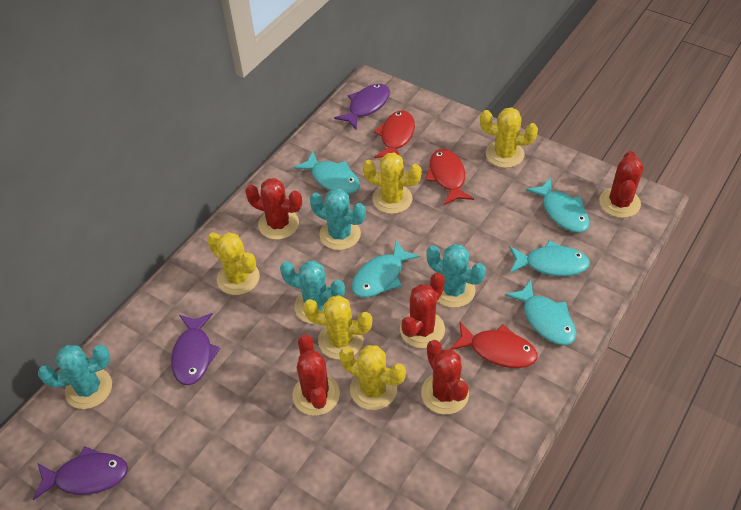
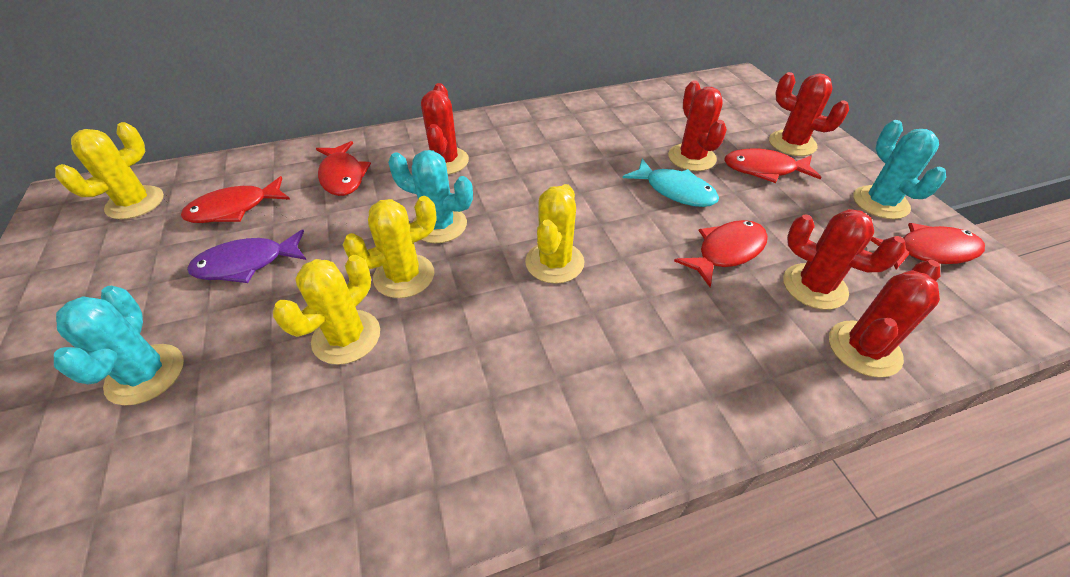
purple fish: 3 -> 1
red fish: 3 -> 5
turquoise cactus: 4 -> 3
turquoise fish: 5 -> 1
yellow cactus: 5 -> 4

